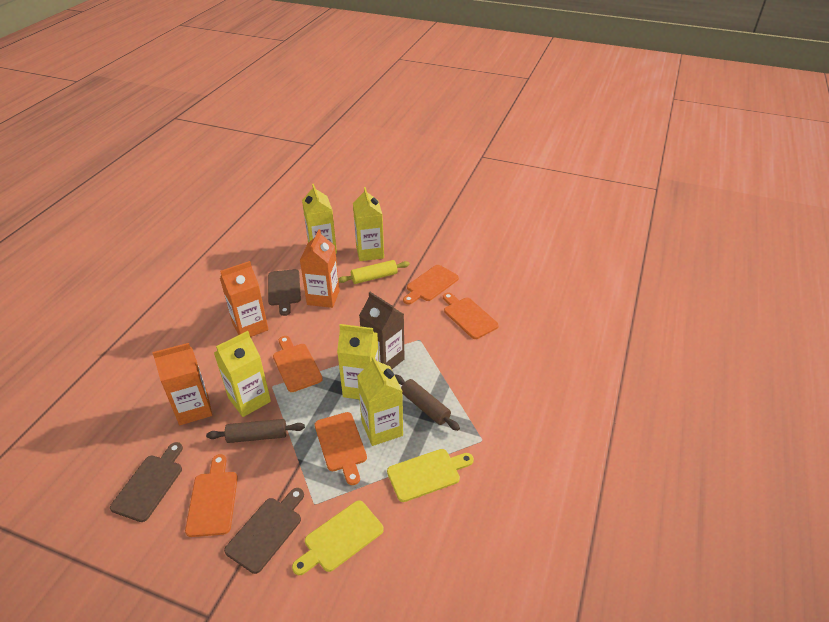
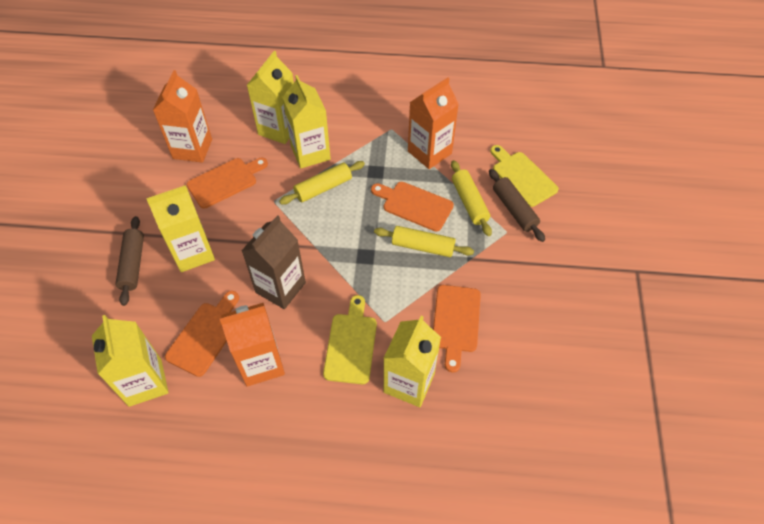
brown cutting board: 3 -> 0
orange cutting board: 5 -> 4
yellow rolling pin: 1 -> 3

